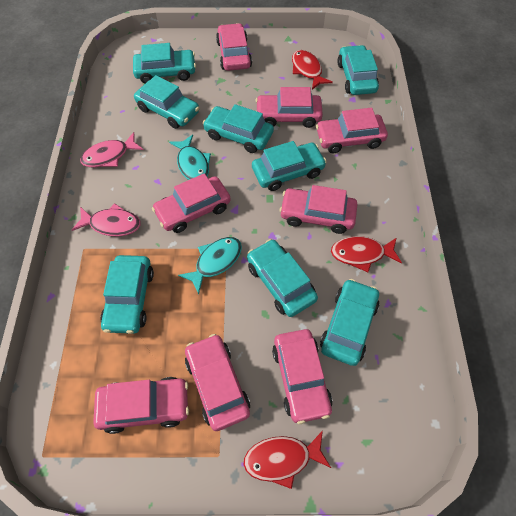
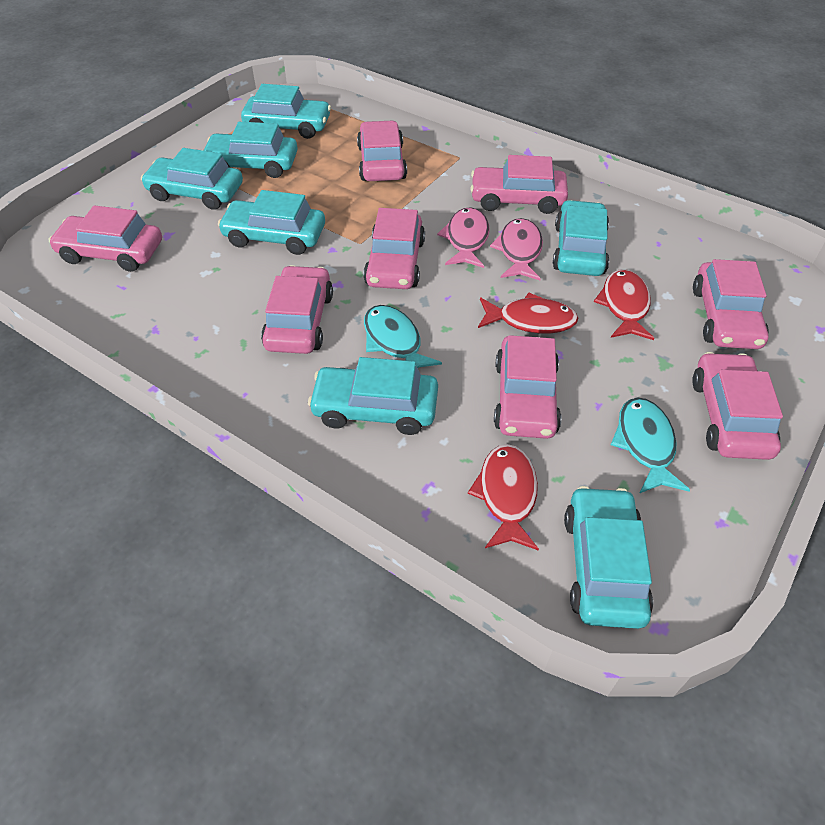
turquoise car: 8 -> 7

